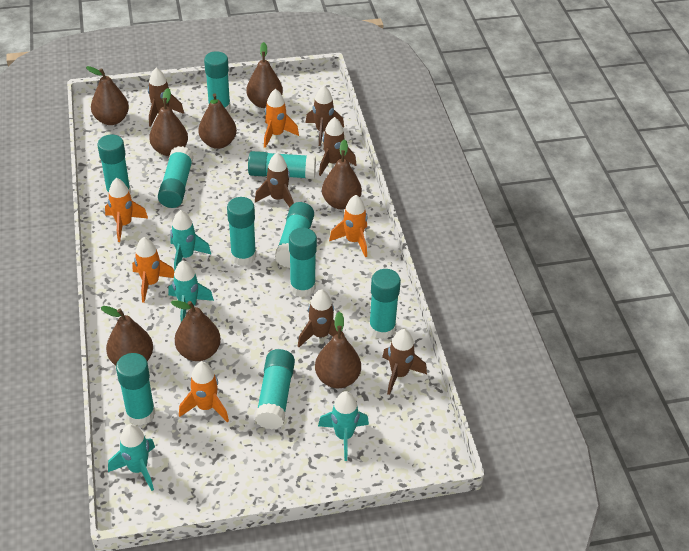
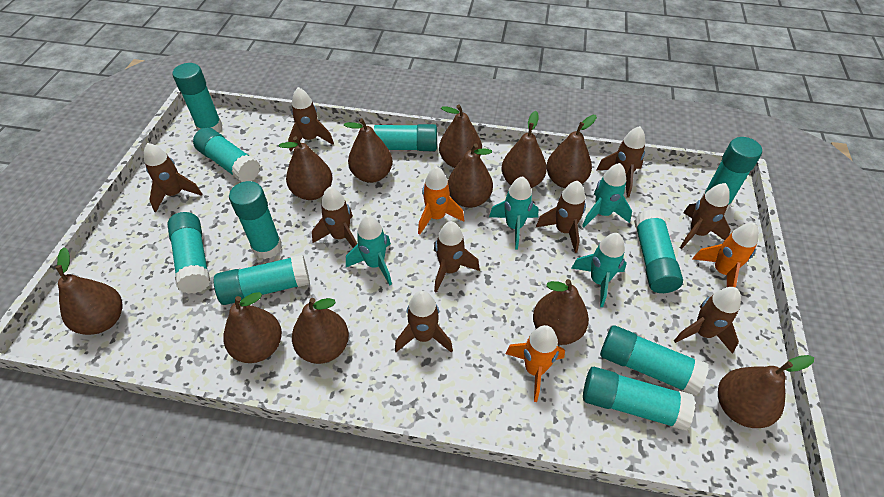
brown pear: 8 -> 11
brown rocket: 6 -> 9
orange rocket: 5 -> 3

